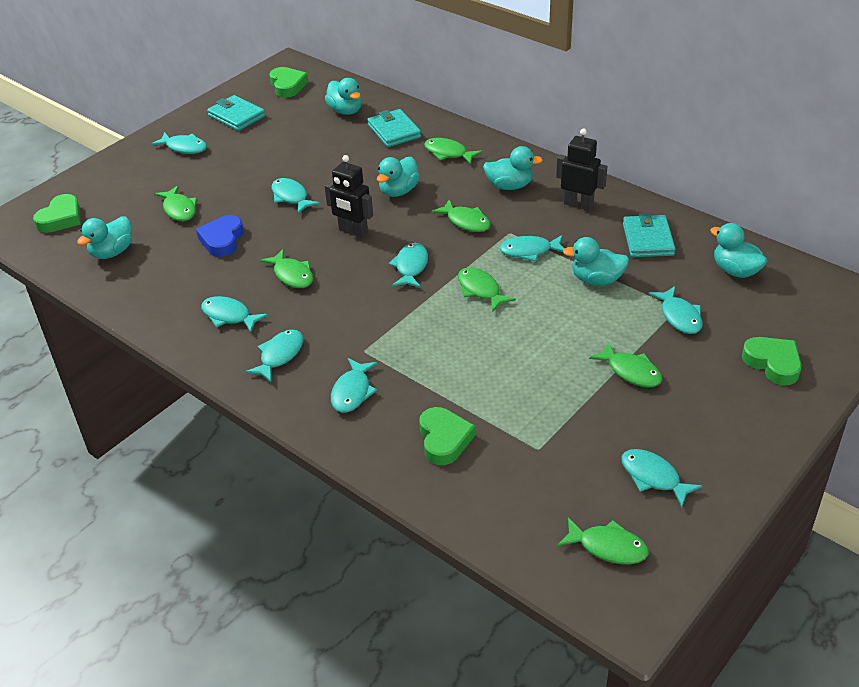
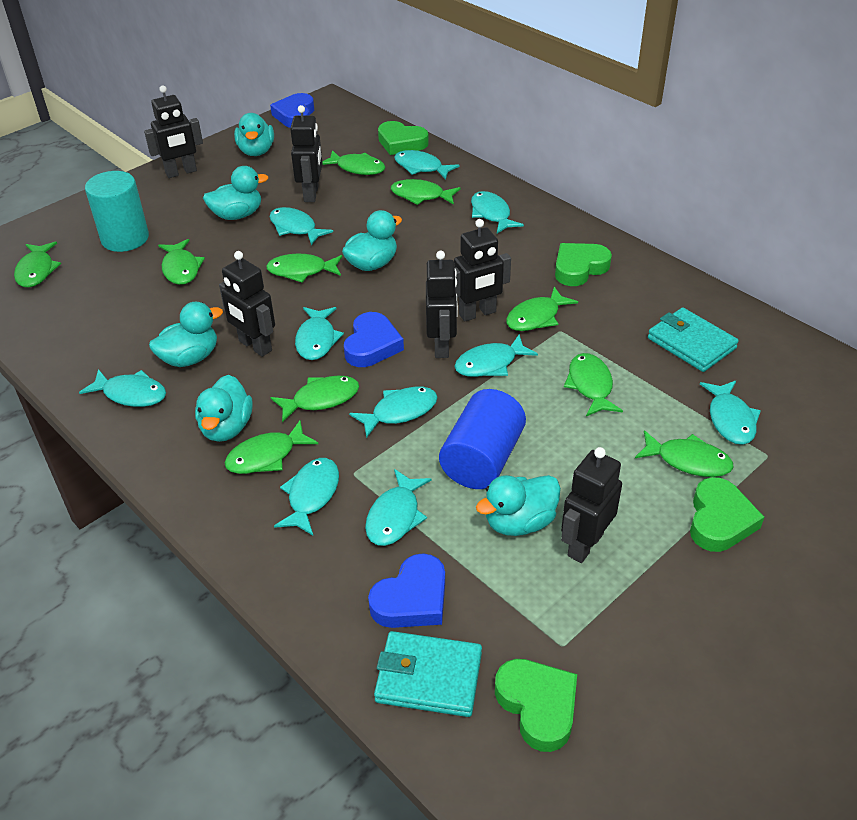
black robot: 2 -> 6
blue cylinder: 0 -> 1
blue heart: 1 -> 3
green fish: 7 -> 10
turquoise cylinder: 0 -> 1
turquoise fish: 9 -> 10
turquoise wallet: 3 -> 2

